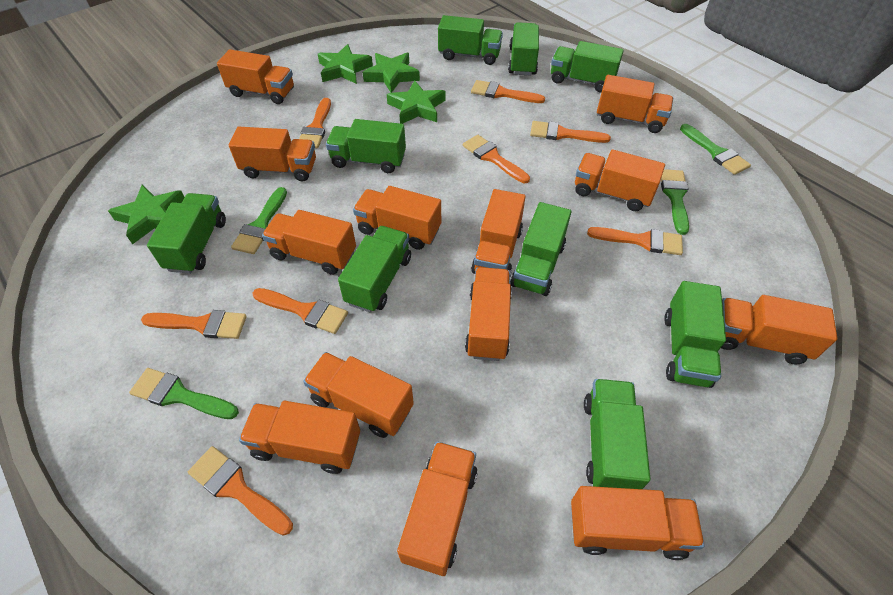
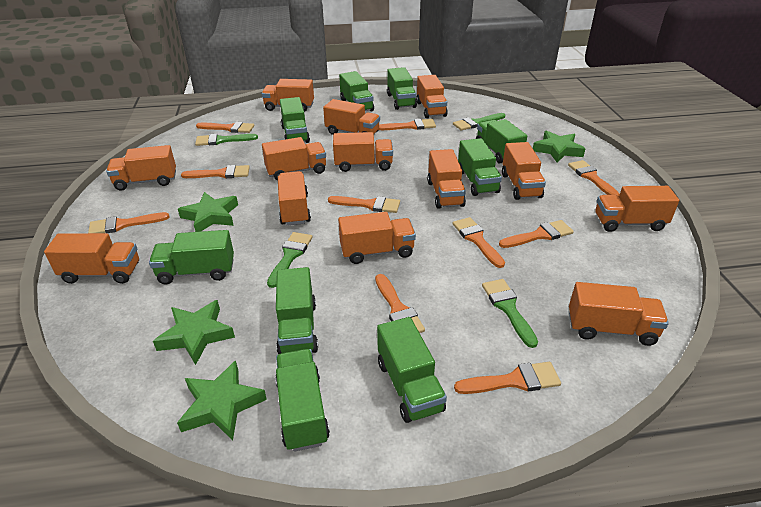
orange brush: 8 -> 10

